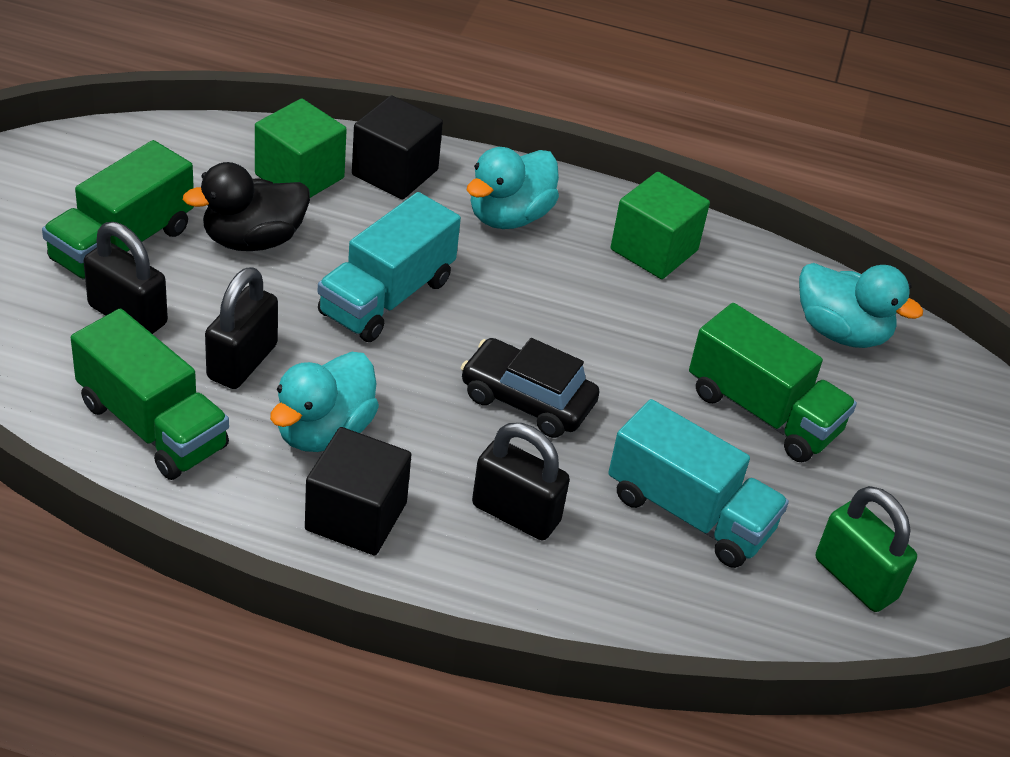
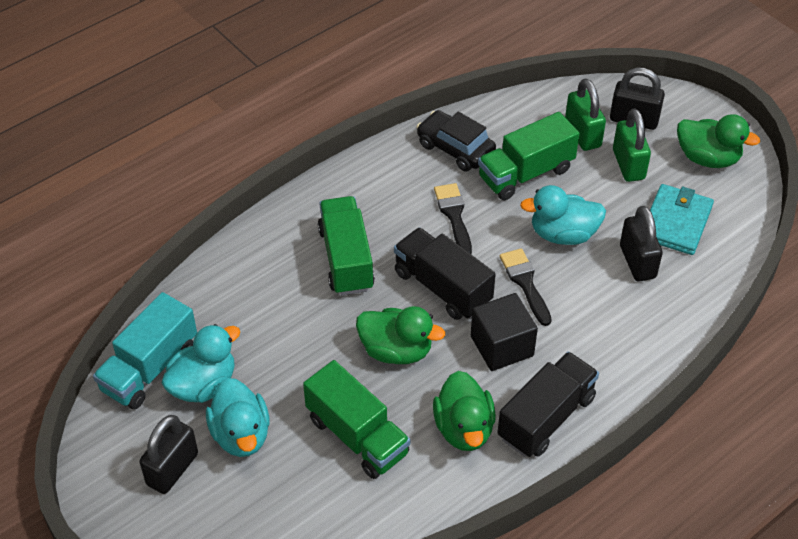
black brush: 0 -> 2
black cube: 2 -> 1
black duck: 1 -> 0
black truck: 0 -> 2
green cube: 2 -> 0
green duck: 0 -> 3
green padlock: 1 -> 2
turquoise truck: 2 -> 1
turquoise wallet: 0 -> 1

